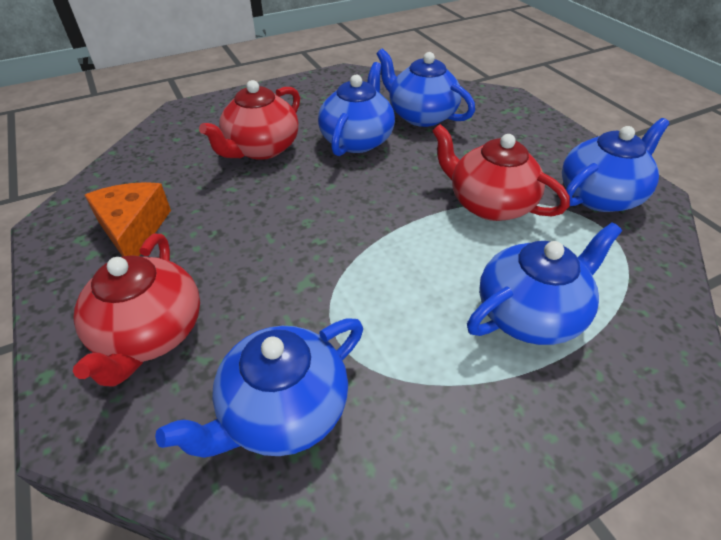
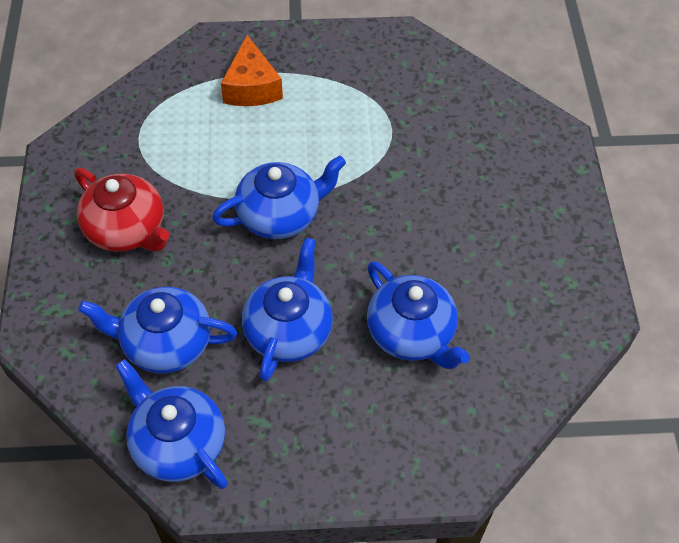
red teapot: 3 -> 1

